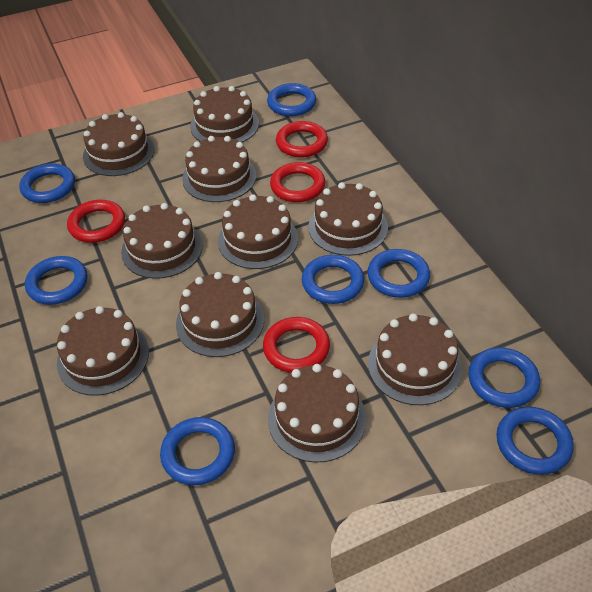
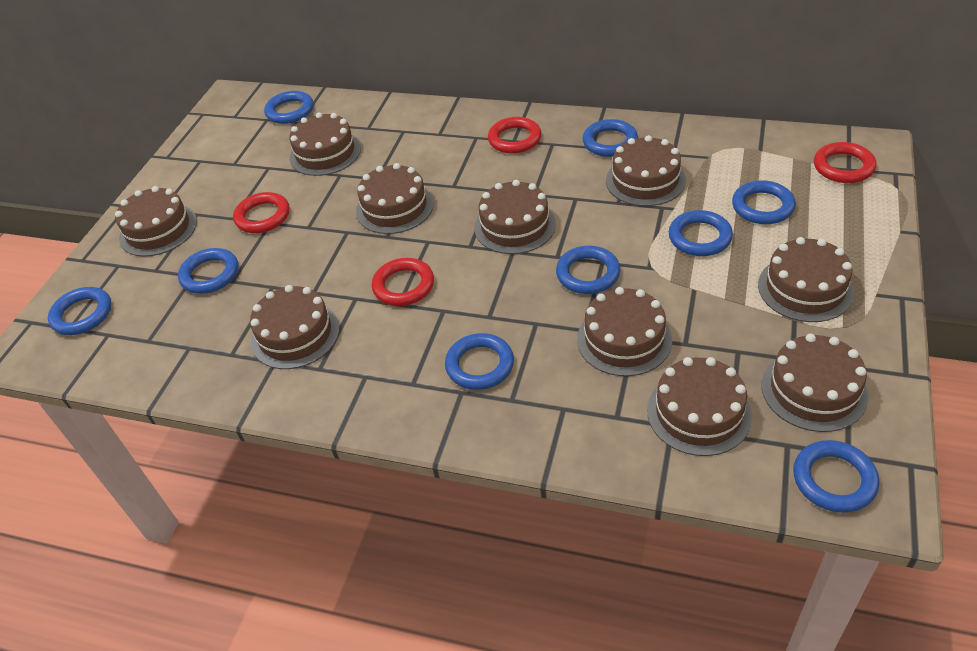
blue ring: 8 -> 9

